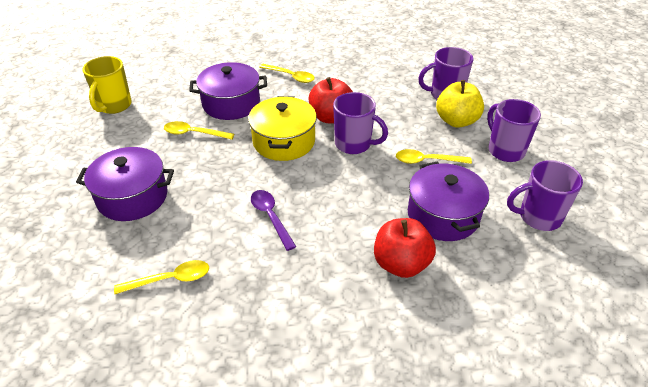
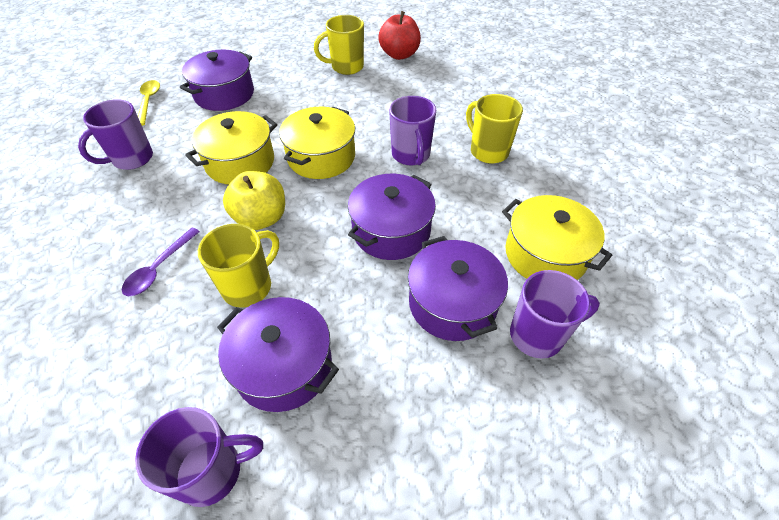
purple pot: 3 -> 4
red apple: 2 -> 1
yellow mug: 1 -> 3
yellow pot: 1 -> 3
yellow spoon: 4 -> 1

